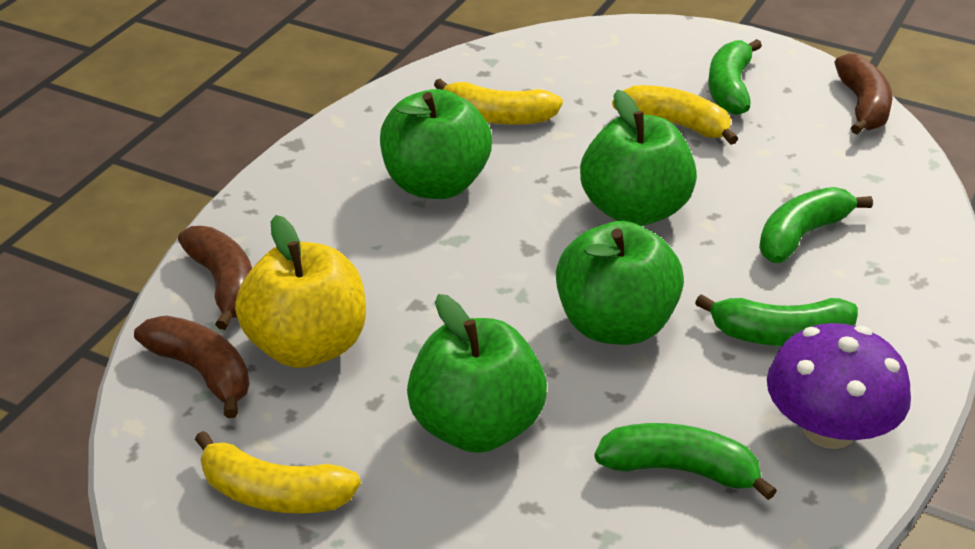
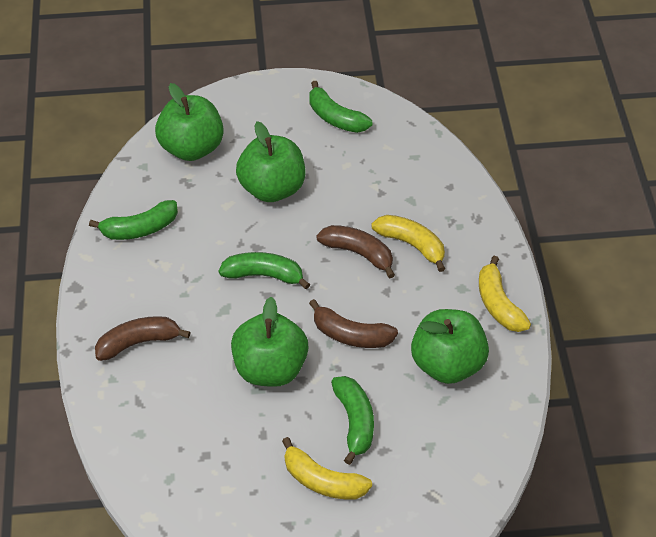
purple mushroom: 1 -> 0
yellow apple: 1 -> 0

